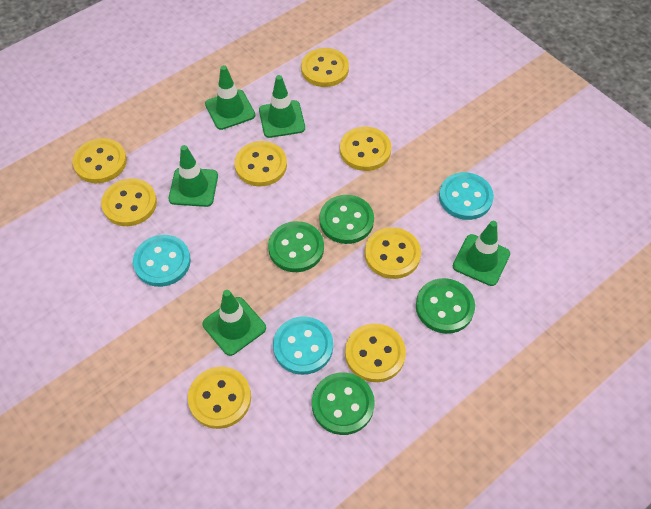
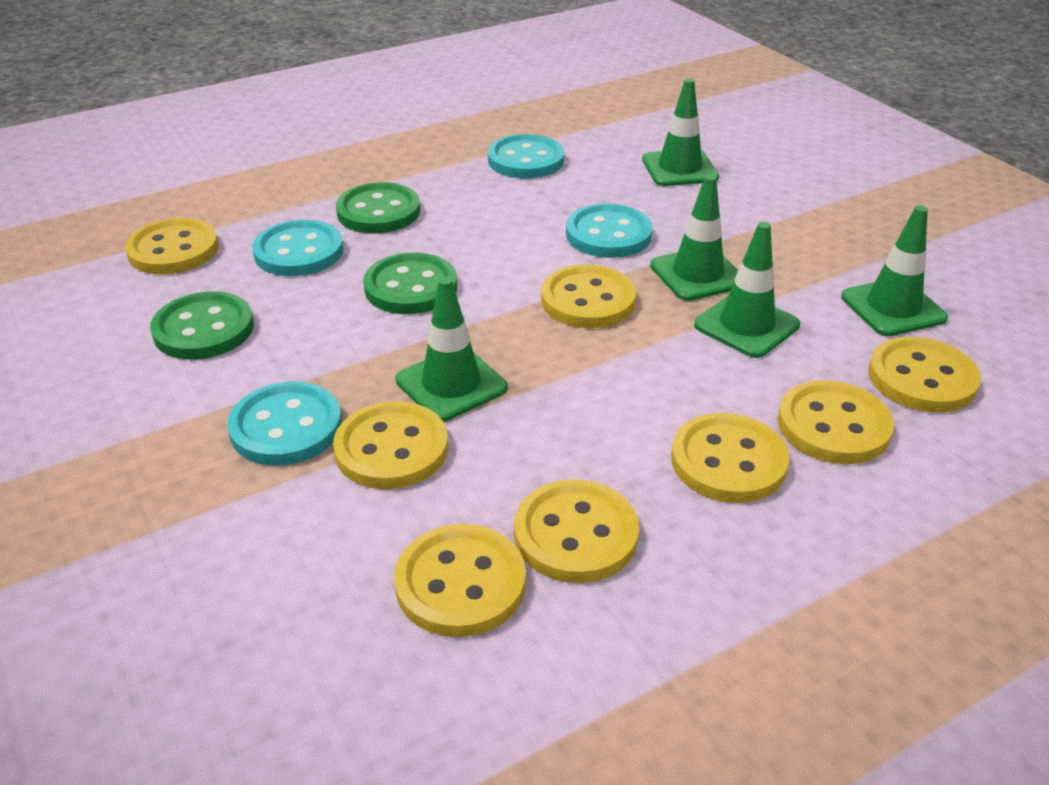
green button: 4 -> 3
turquoise button: 3 -> 4

